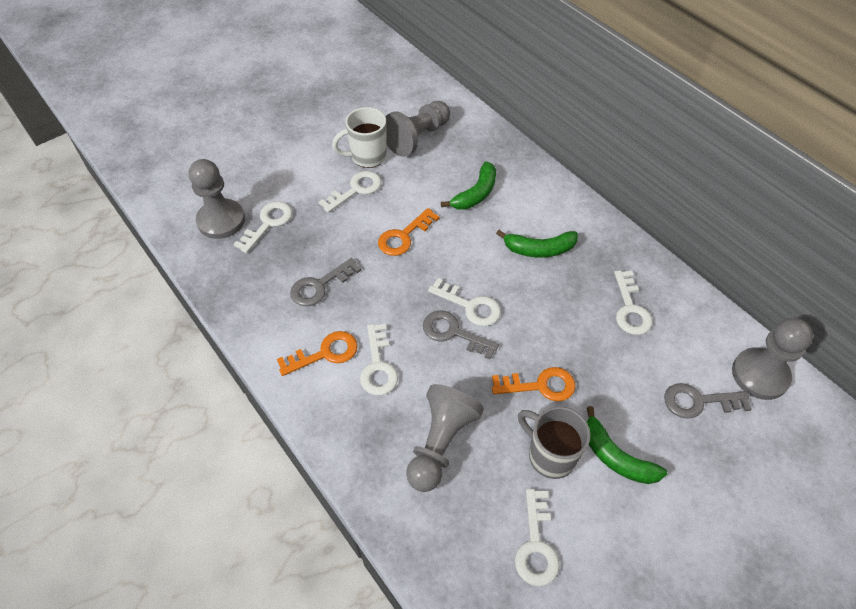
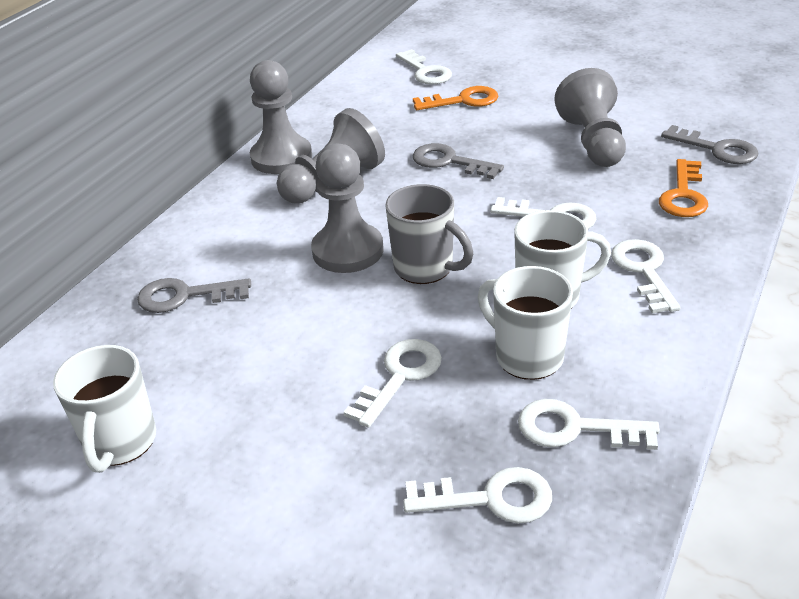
green banana: 3 -> 0
orange key: 3 -> 2
white mug: 1 -> 3

